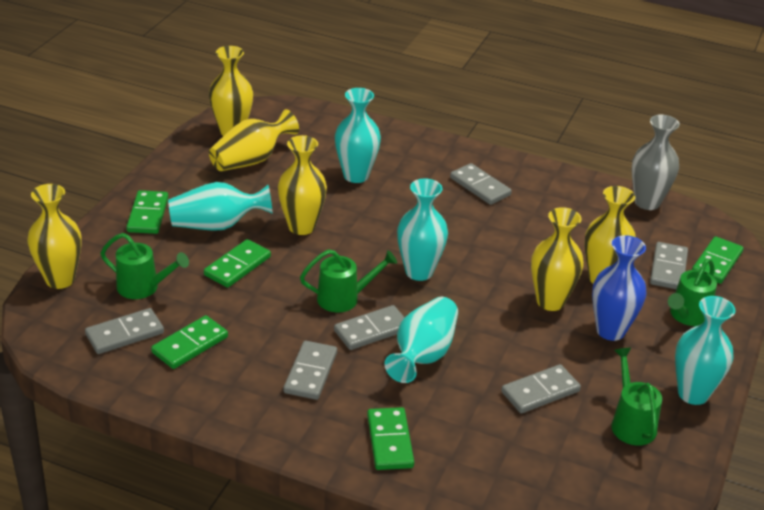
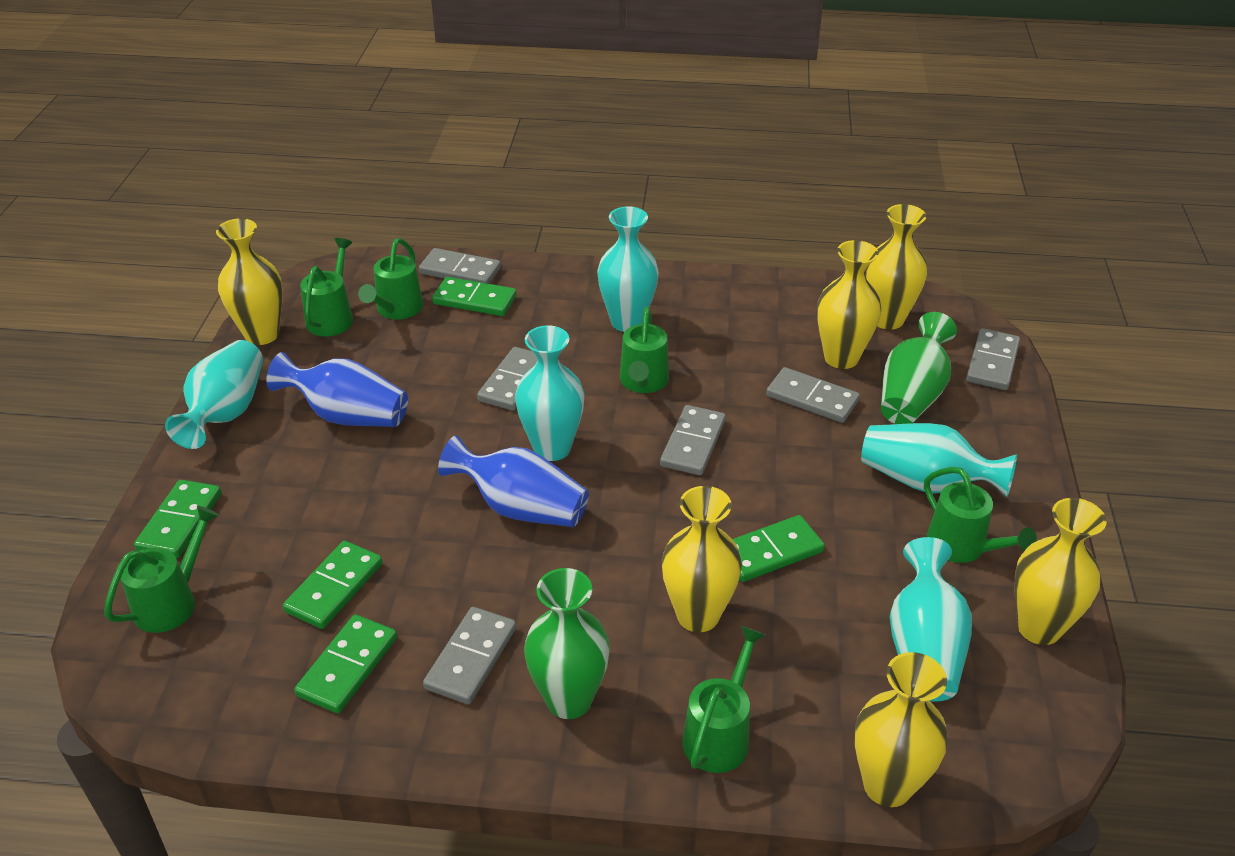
blue vase: 1 -> 2
green vase: 0 -> 2
green watering can: 4 -> 6
grey vase: 1 -> 0

